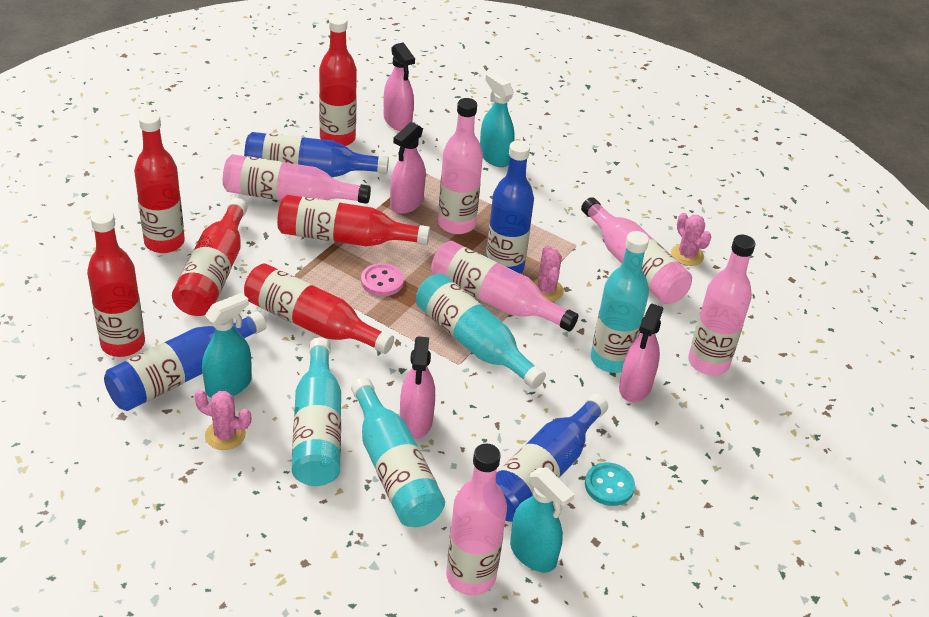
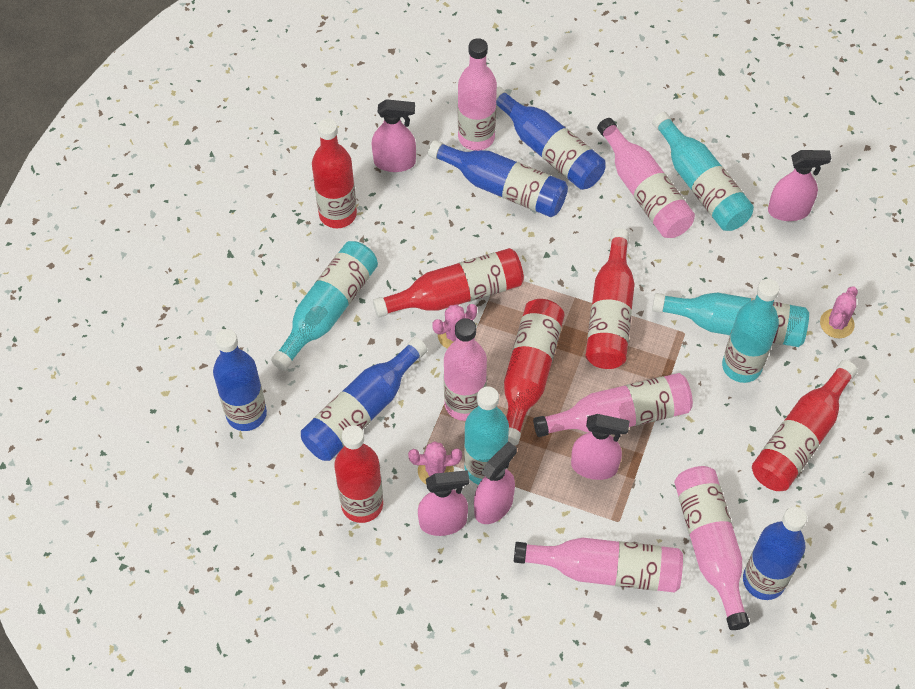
blue bottle: 4 -> 5
pink button: 1 -> 0
pink spray bottle: 4 -> 5
turquoise bottle: 4 -> 5
turquoise button: 1 -> 0
turquoise spray bottle: 3 -> 0

